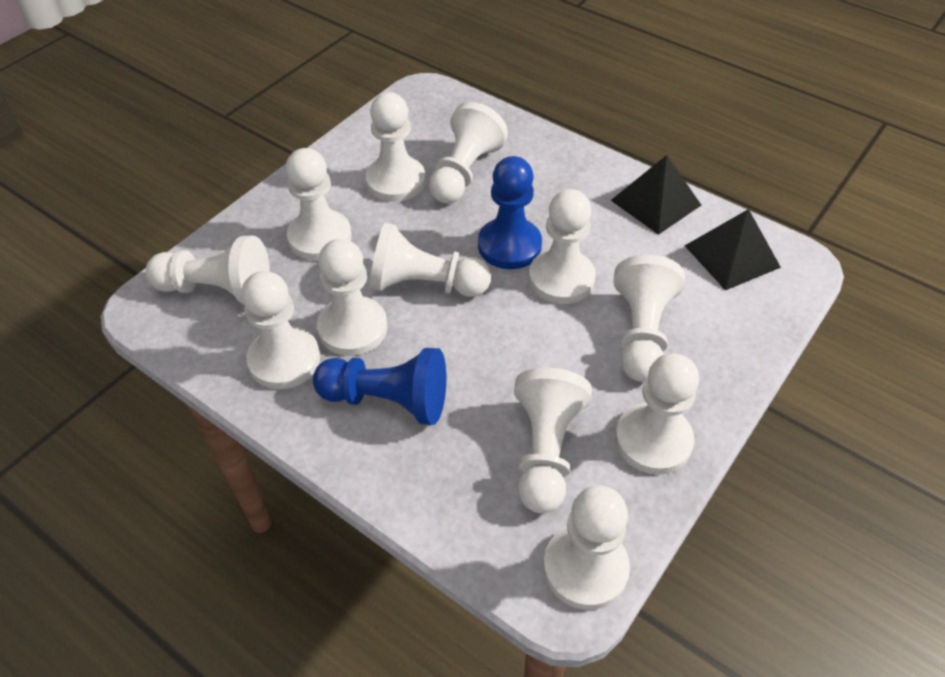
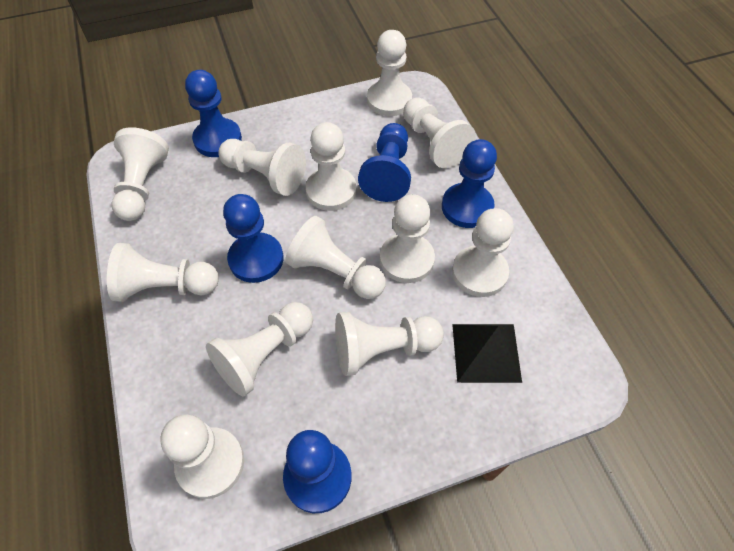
black pyramid: 2 -> 1
blue pawn: 2 -> 5

